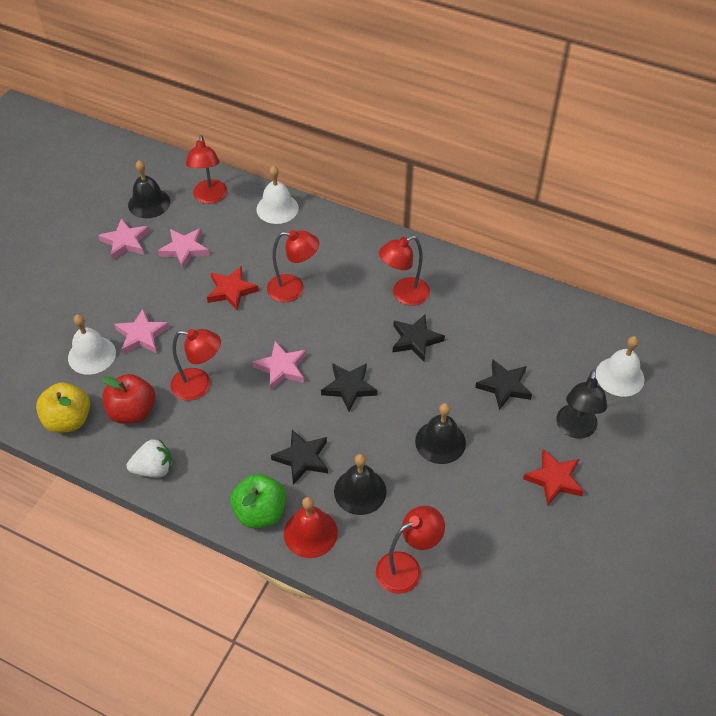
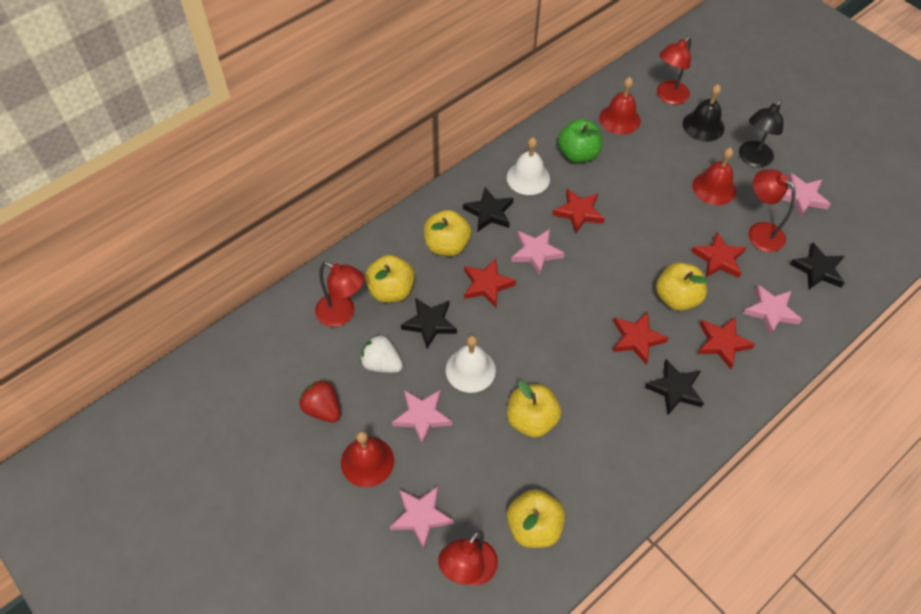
black bell: 3 -> 1
pink star: 4 -> 5
red apple: 1 -> 0
red bell: 1 -> 3
red lamp: 5 -> 4
red star: 2 -> 5
red strawberry: 0 -> 1
white bell: 3 -> 2
yellow apple: 1 -> 5

